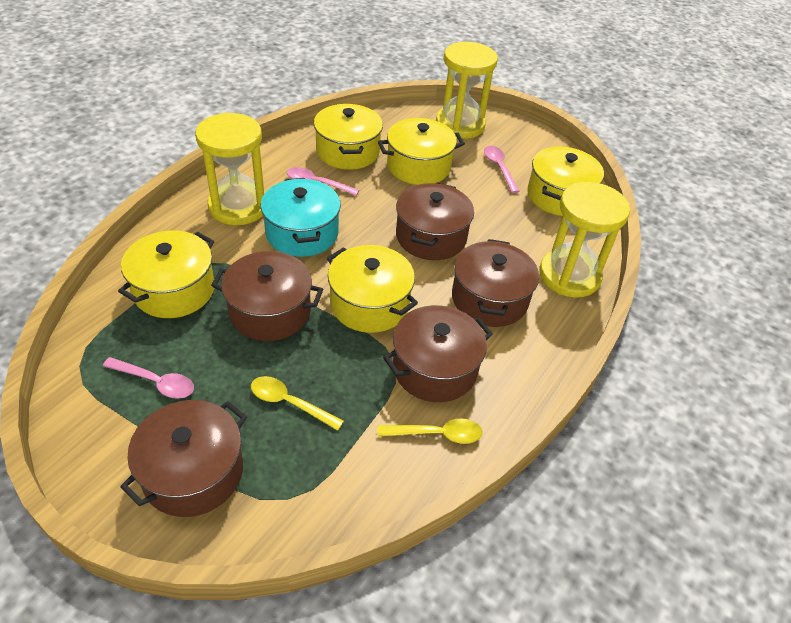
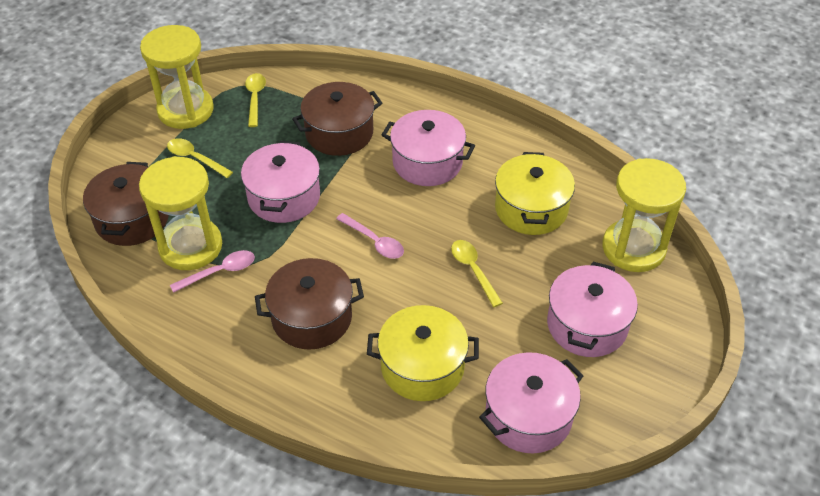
brown pot: 5 -> 3
pink pot: 0 -> 4
pink spoon: 3 -> 2
turquoise pot: 1 -> 0
yellow pot: 5 -> 2
yellow spoon: 2 -> 3

